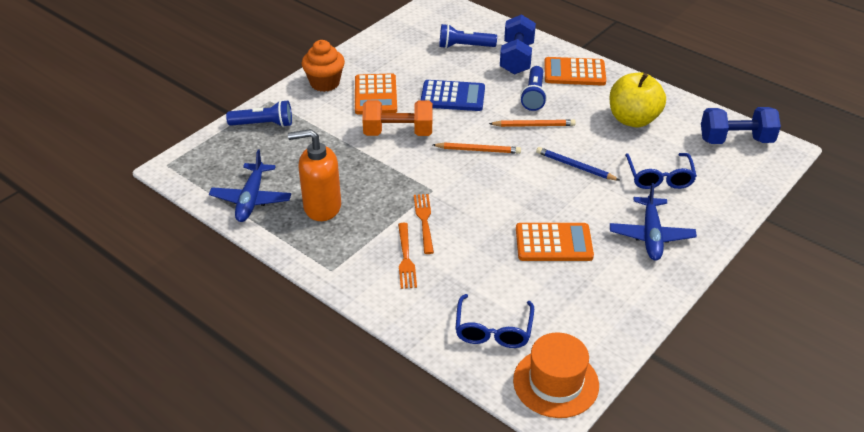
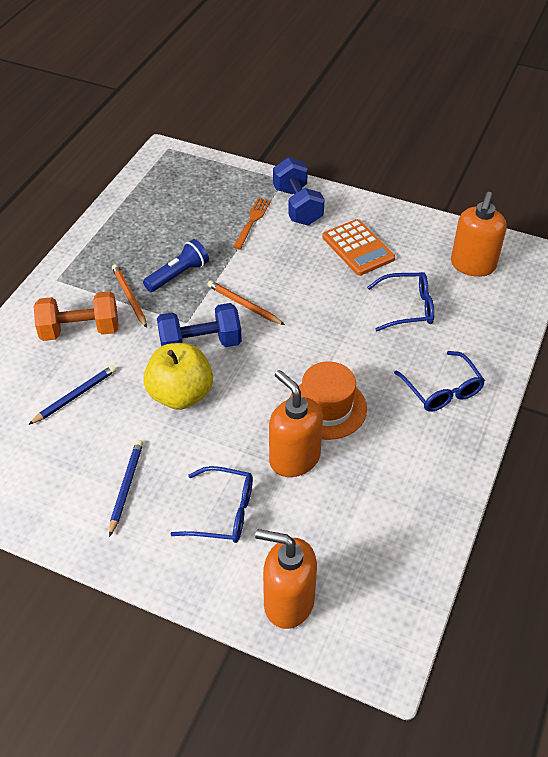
blue calculator: 1 -> 0
blue flashlight: 3 -> 1
blue glasses: 2 -> 3
blue pencil: 1 -> 2
blue plane: 2 -> 0
orange calculator: 3 -> 1
orange cupcake: 1 -> 0
orange fork: 2 -> 1
orange soap dispenser: 1 -> 3

